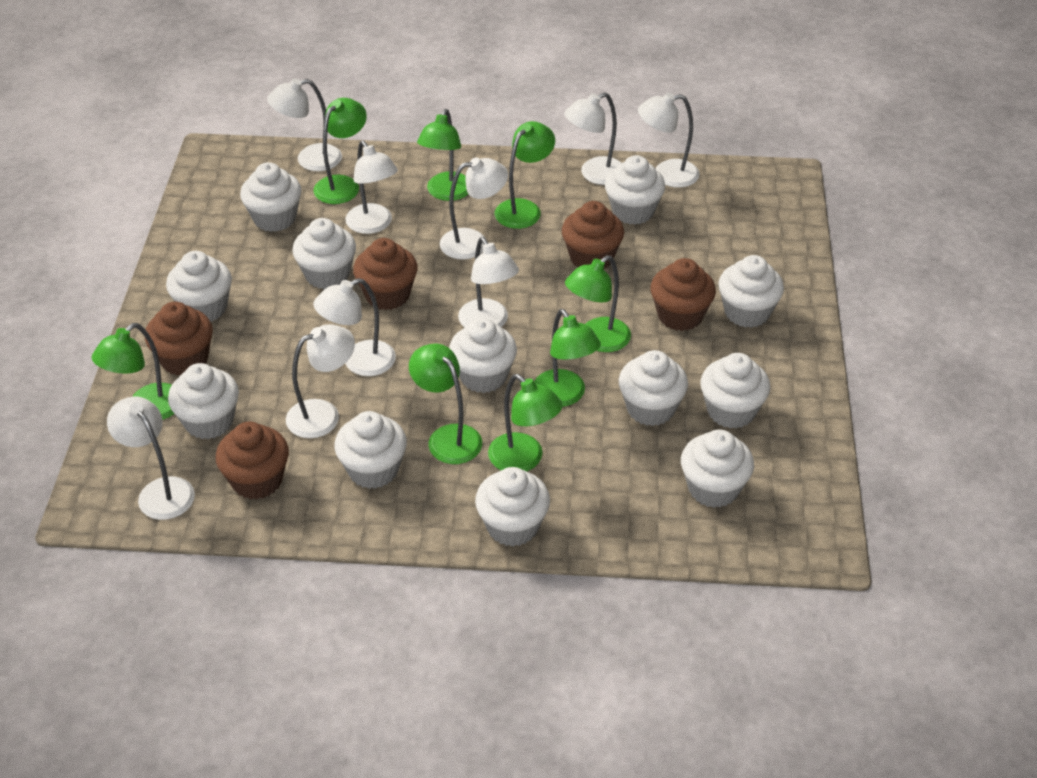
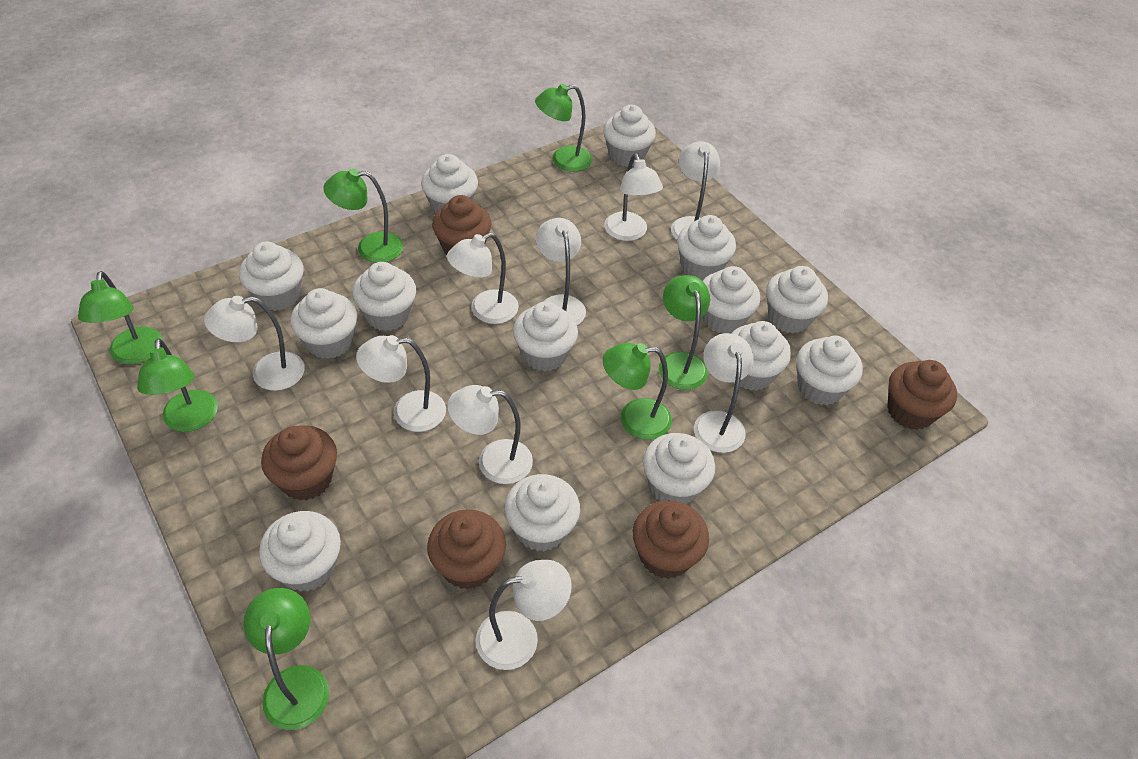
green lamp: 8 -> 7
white cupcake: 12 -> 14

